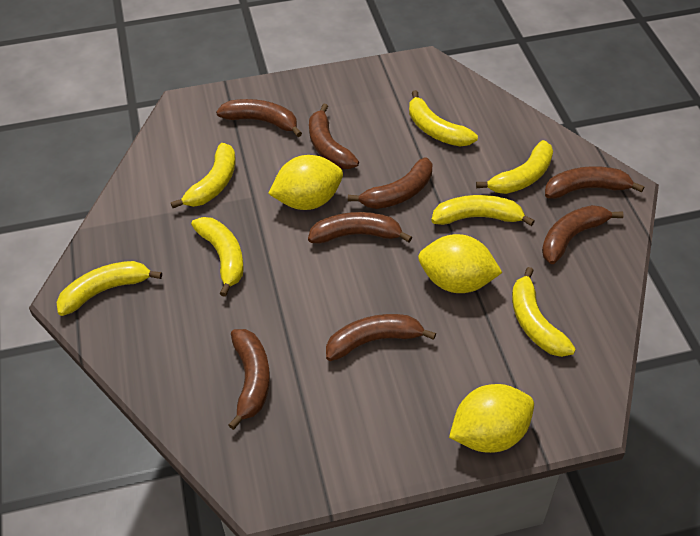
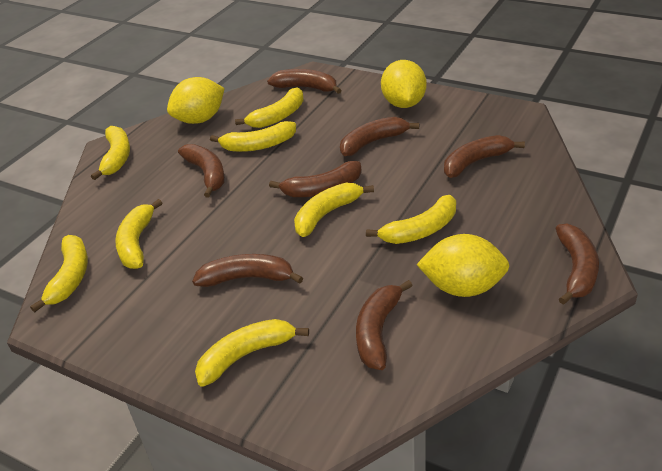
yellow banana: 7 -> 8

